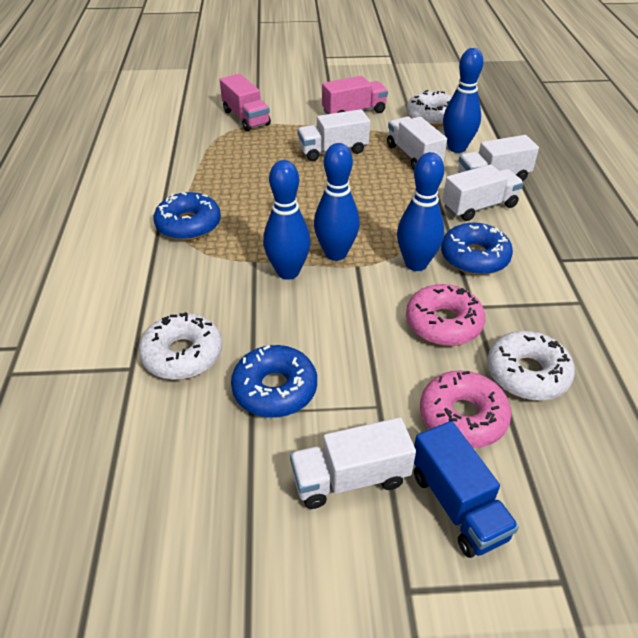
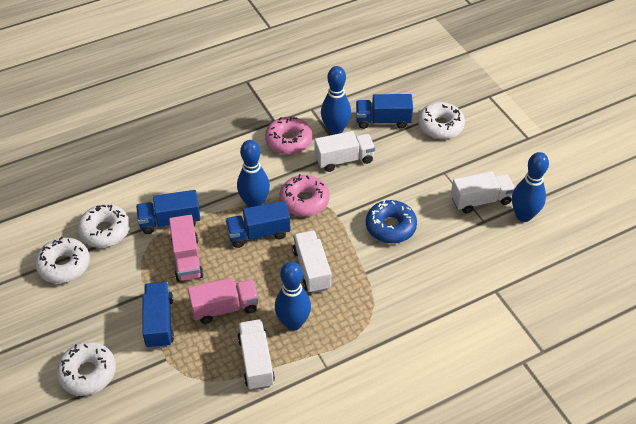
blue donut: 3 -> 1
blue truck: 1 -> 4
white donut: 3 -> 4
white truck: 5 -> 4

